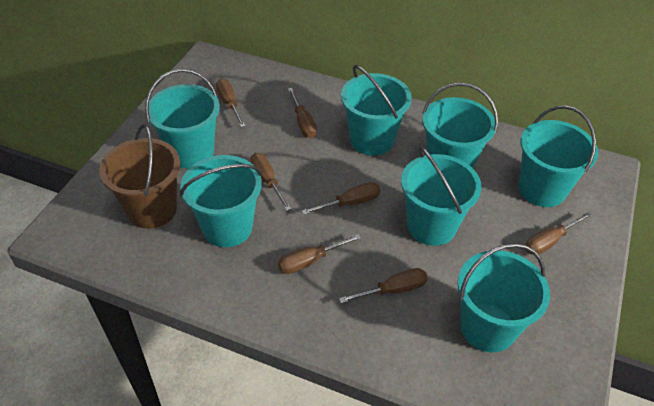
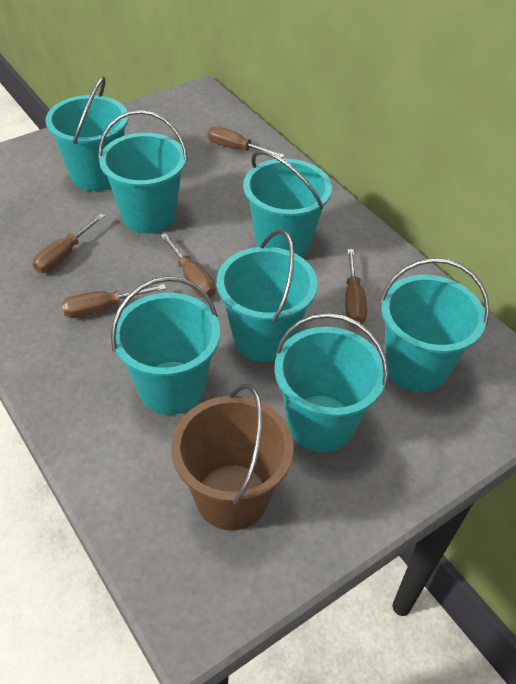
brown screwdriver: 7 -> 5

